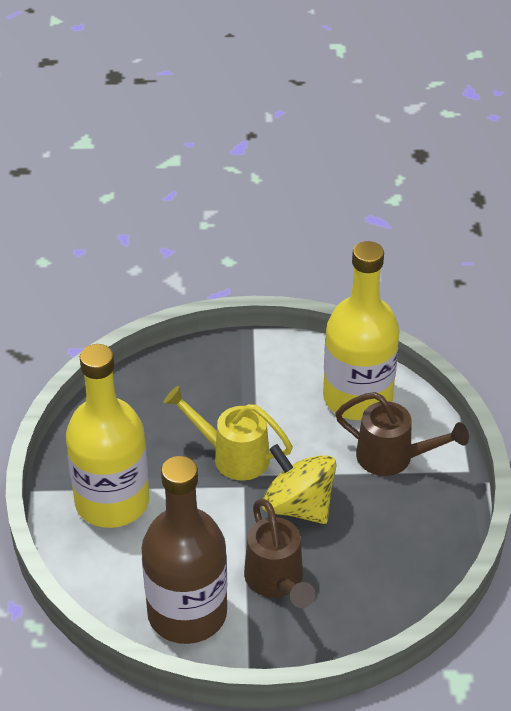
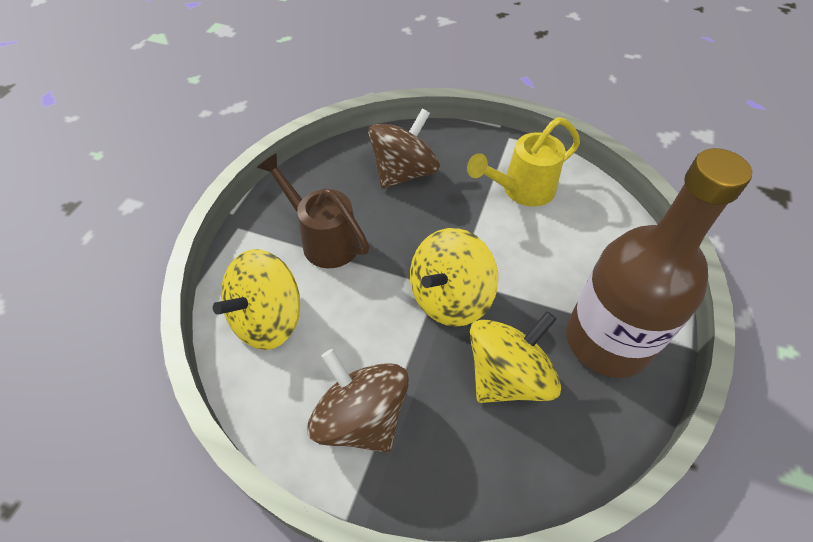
brown spinning top: 0 -> 2
brown watering can: 2 -> 1
yellow bottle: 2 -> 0
yellow spinning top: 1 -> 3

